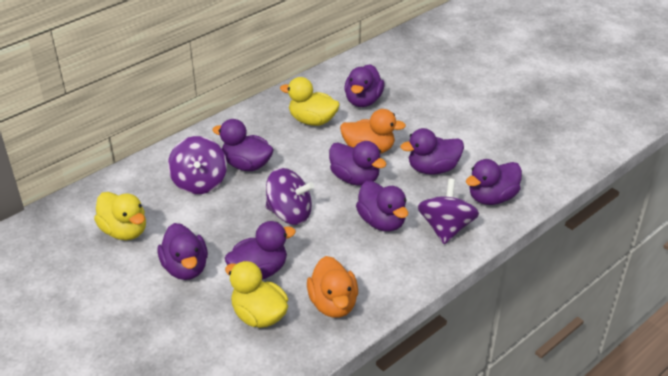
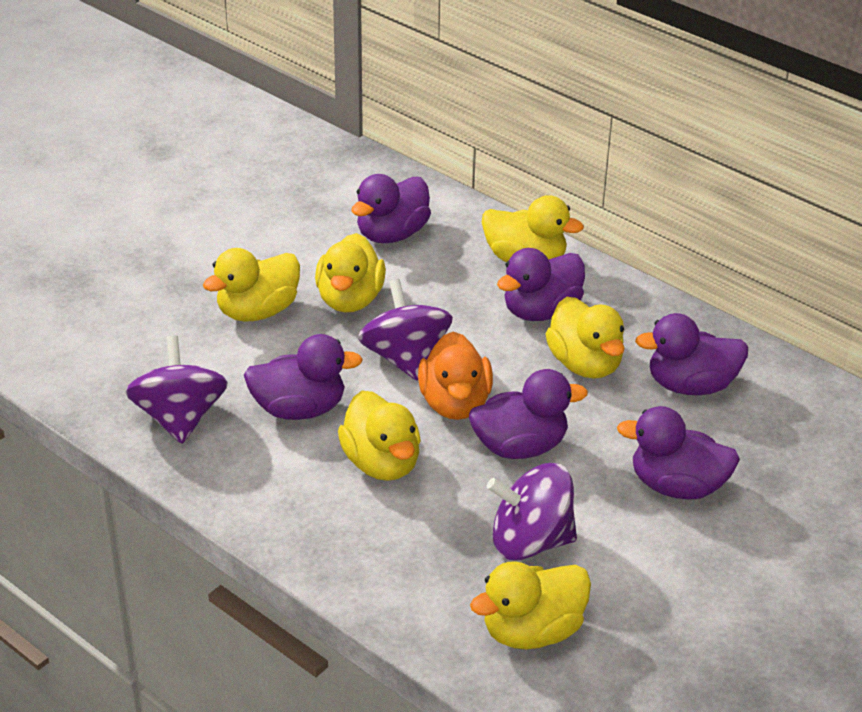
orange duck: 2 -> 1
purple duck: 8 -> 6
yellow duck: 3 -> 6

